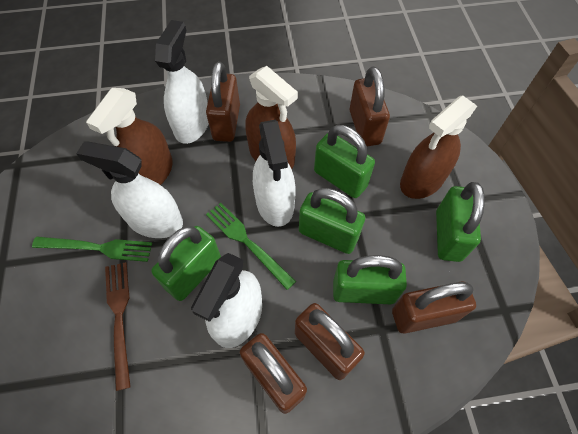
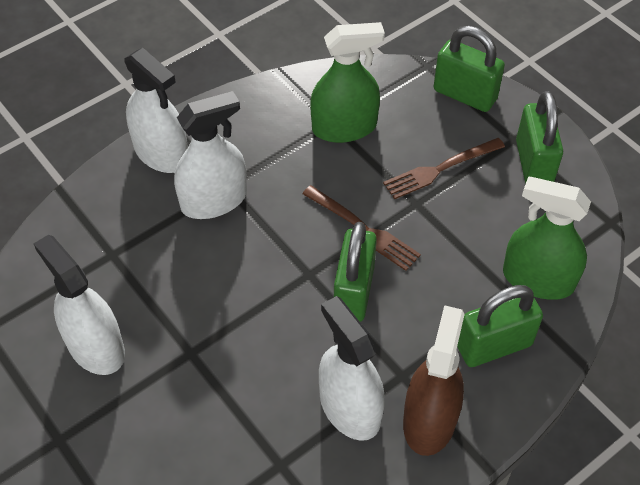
brown fork: 1 -> 2
brown padlock: 5 -> 0
brown spray bottle: 3 -> 1
green fork: 2 -> 0
green padlock: 5 -> 4
green spray bottle: 0 -> 2

